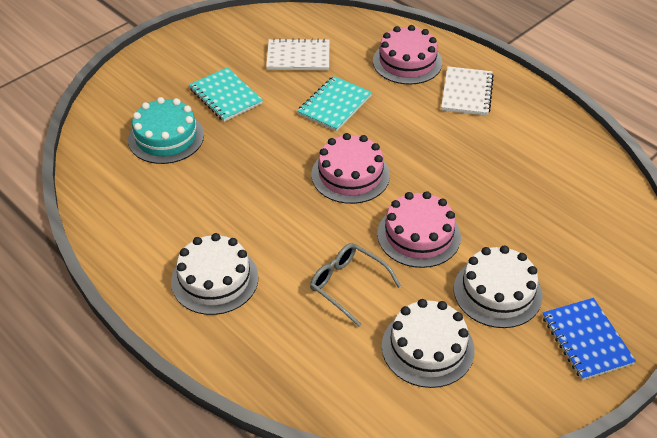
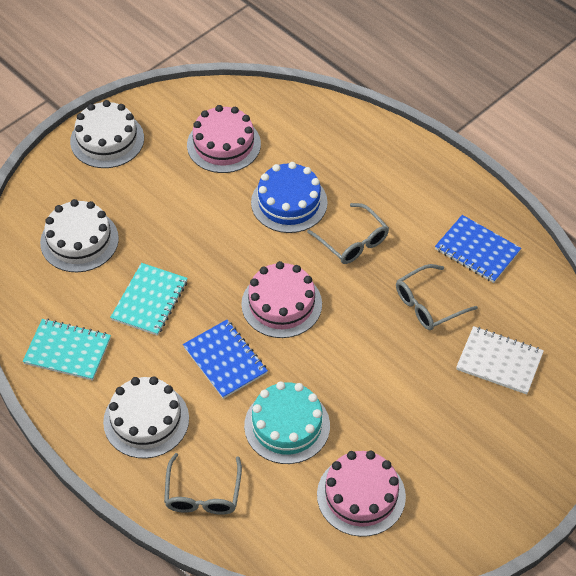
blue cake: 0 -> 1
blue notebook: 1 -> 2
grey glasses: 1 -> 3
white notebook: 2 -> 1

